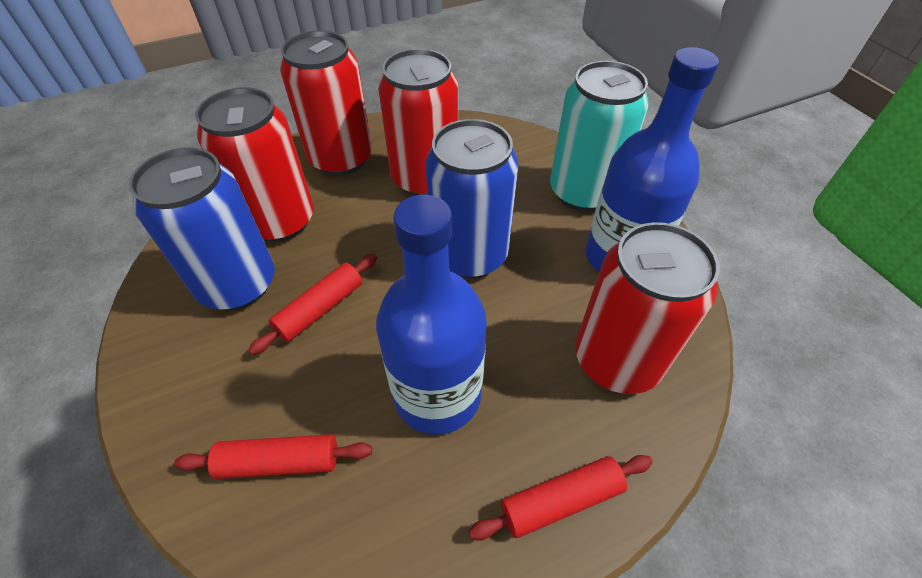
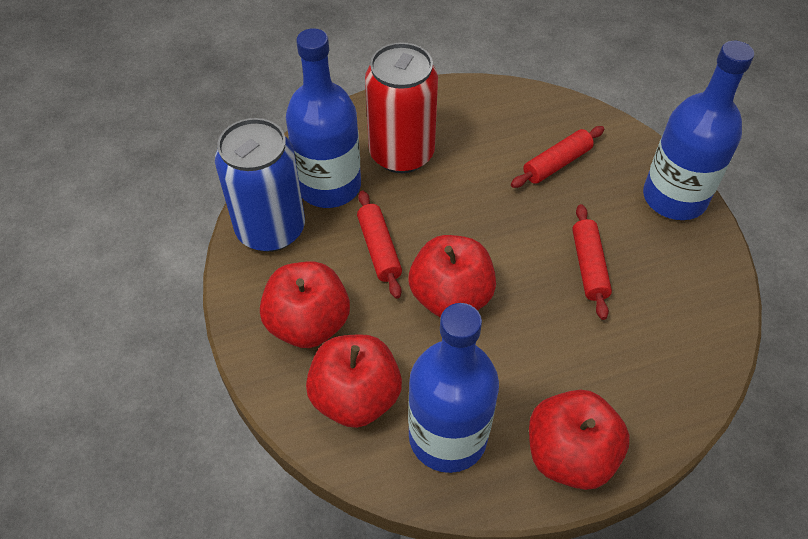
blue bottle: 2 -> 3
blue can: 2 -> 1
red apple: 0 -> 4
red can: 4 -> 1
turquoise can: 1 -> 0

